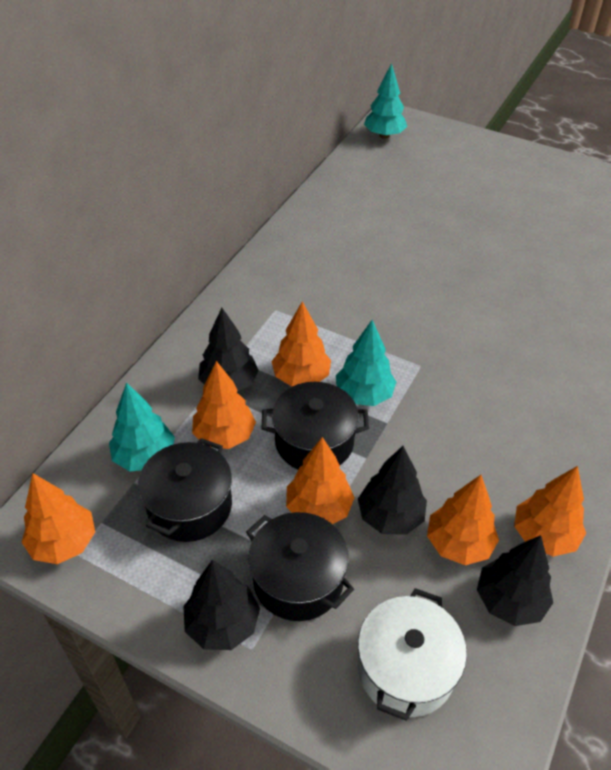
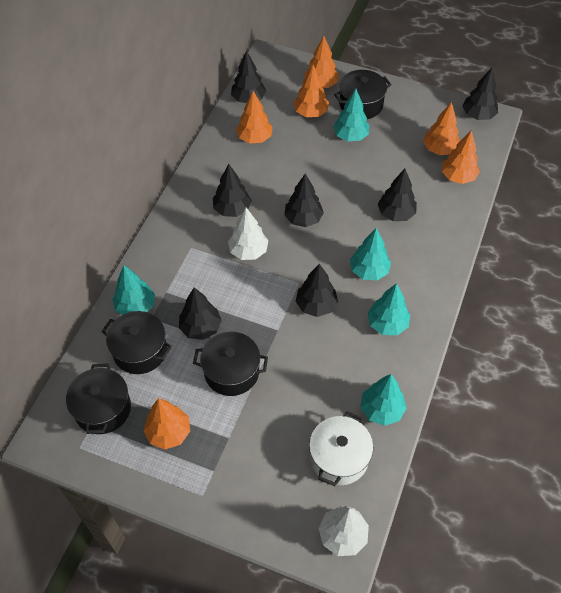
black pot: 3 -> 4
black tree: 4 -> 7
turquoise tree: 3 -> 5
white tree: 0 -> 2

